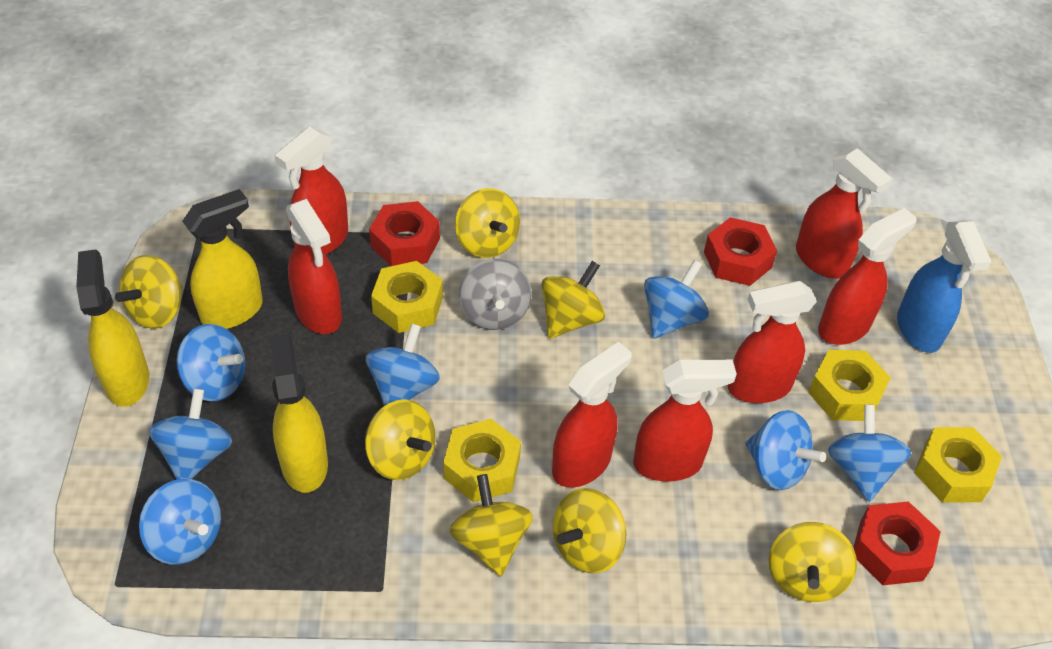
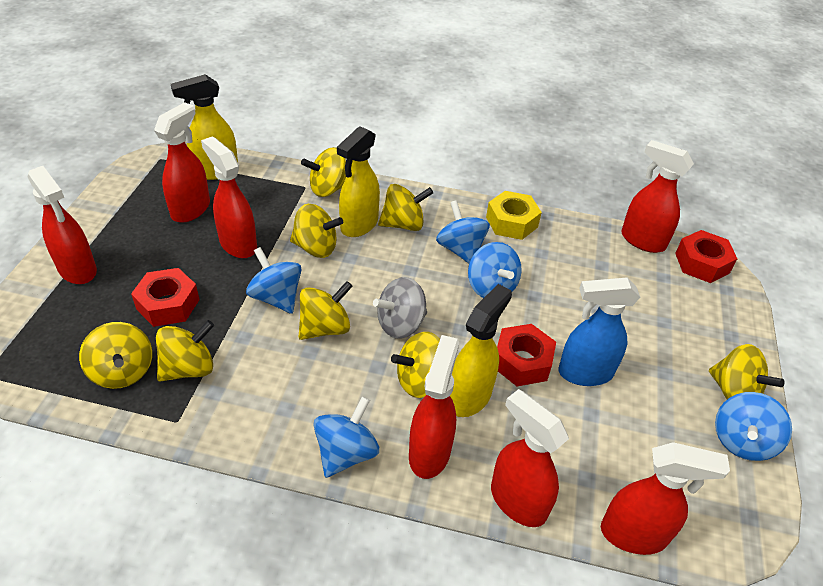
blue spinning top: 7 -> 5
yellow nut: 4 -> 1
yellow spinning top: 7 -> 8

